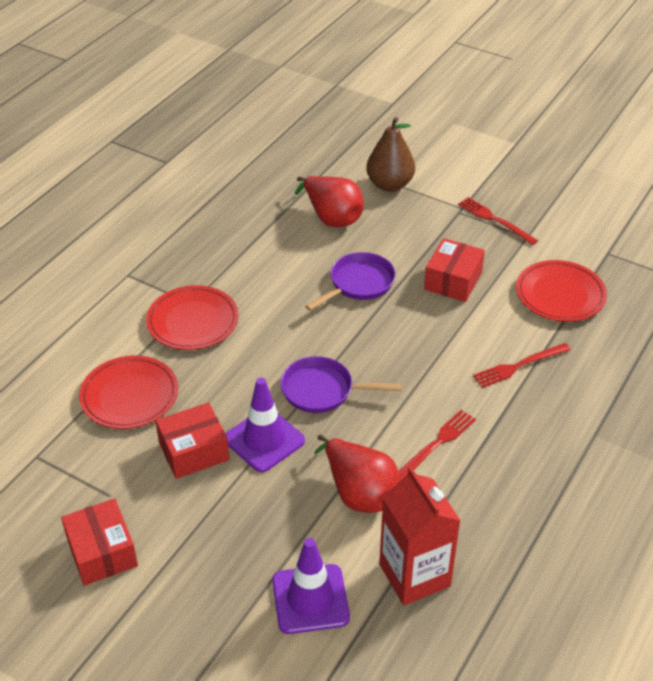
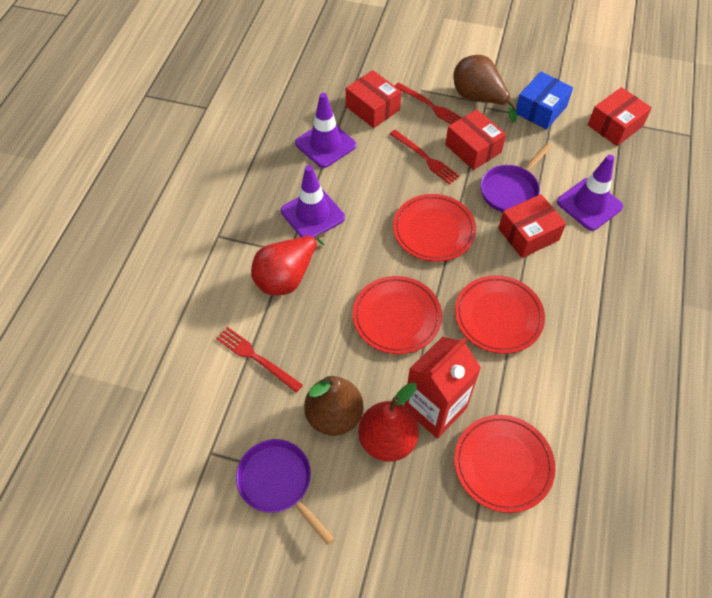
blue box: 0 -> 1
brown pear: 1 -> 2
purple traffic cone: 2 -> 3
red box: 3 -> 4
red plate: 3 -> 4

